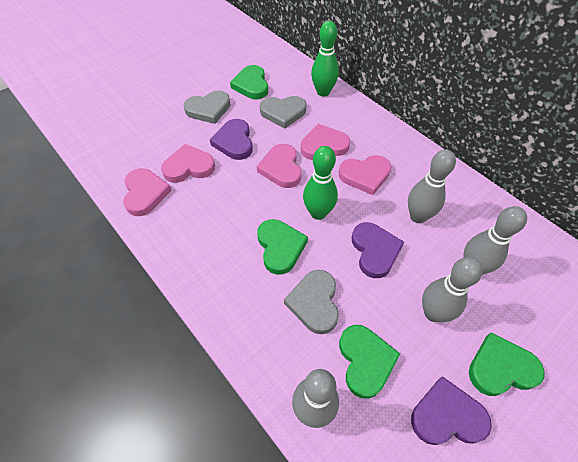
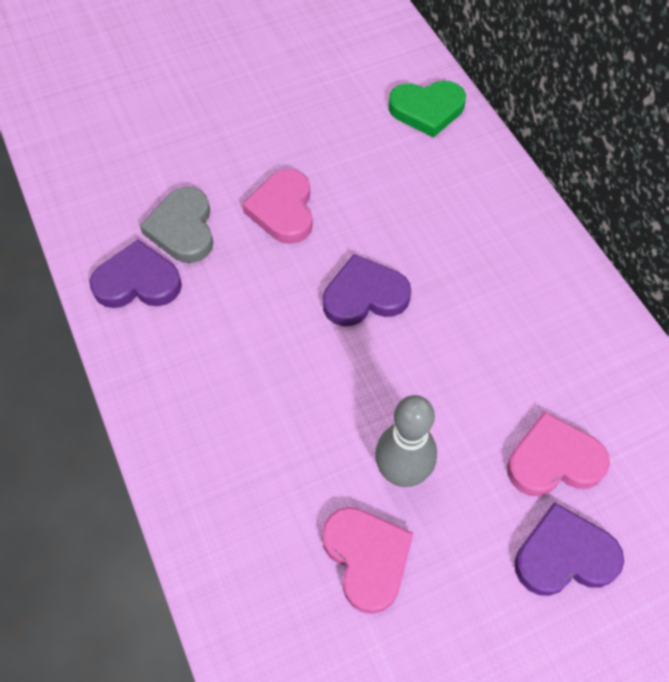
green bowling pin: 2 -> 0
green heart: 4 -> 1
grey bowling pin: 4 -> 1
grey heart: 3 -> 1
pink heart: 5 -> 3

